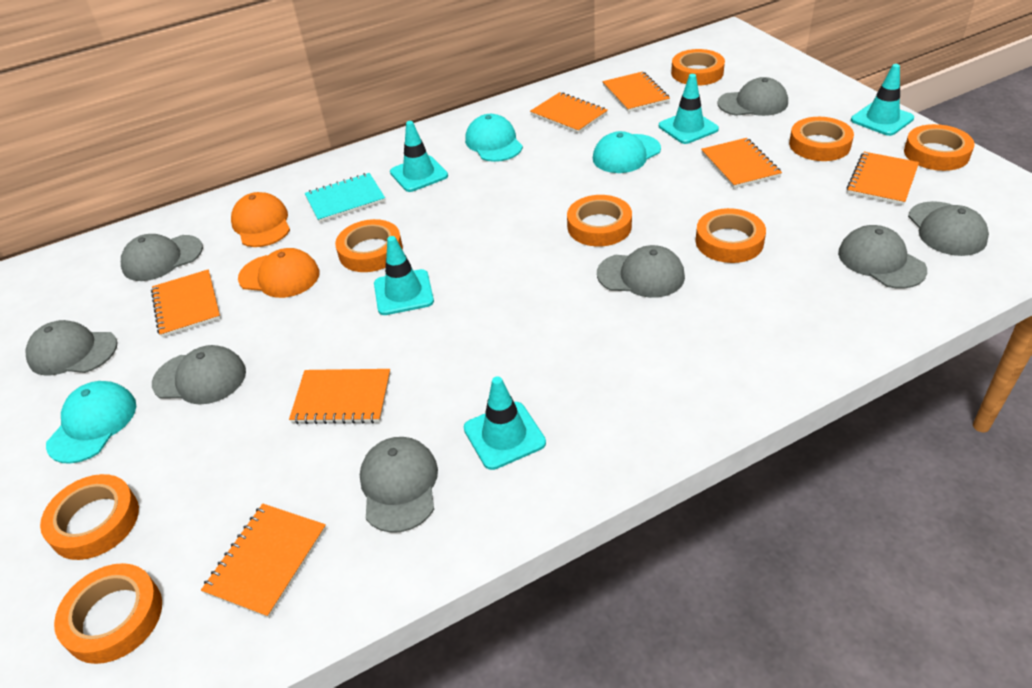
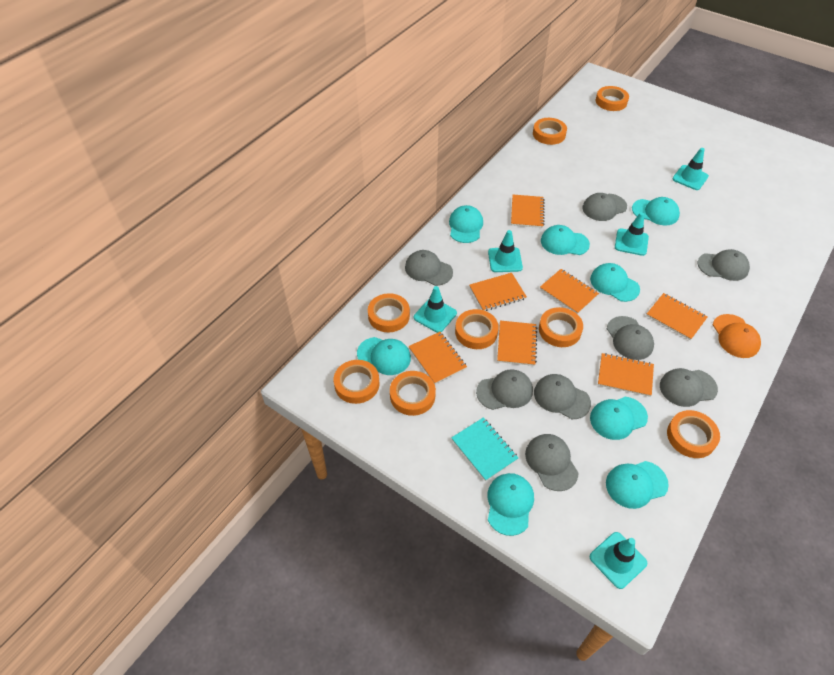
orange cap: 2 -> 1
turquoise cap: 3 -> 8

